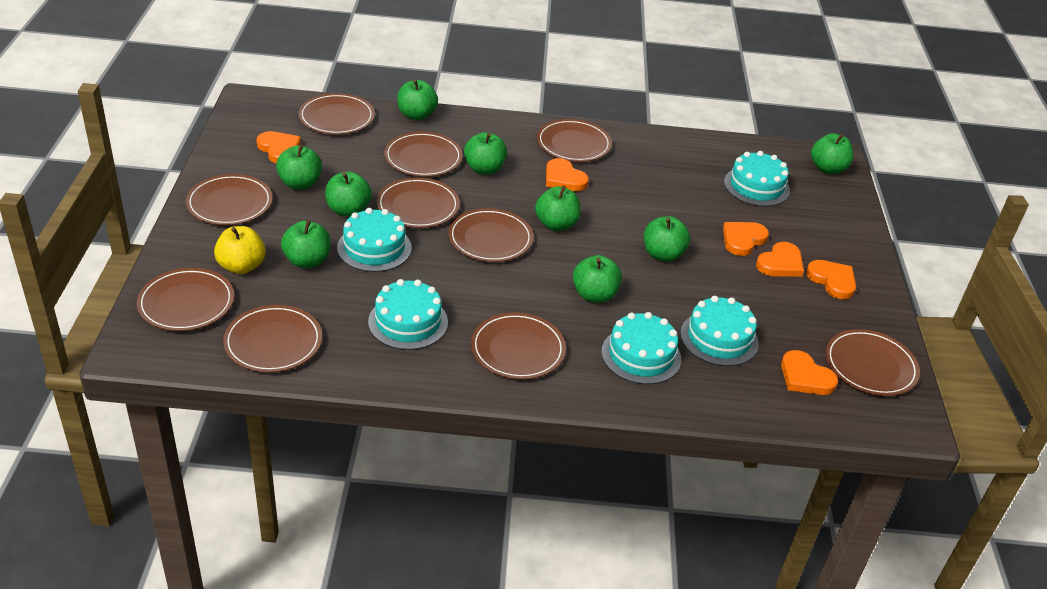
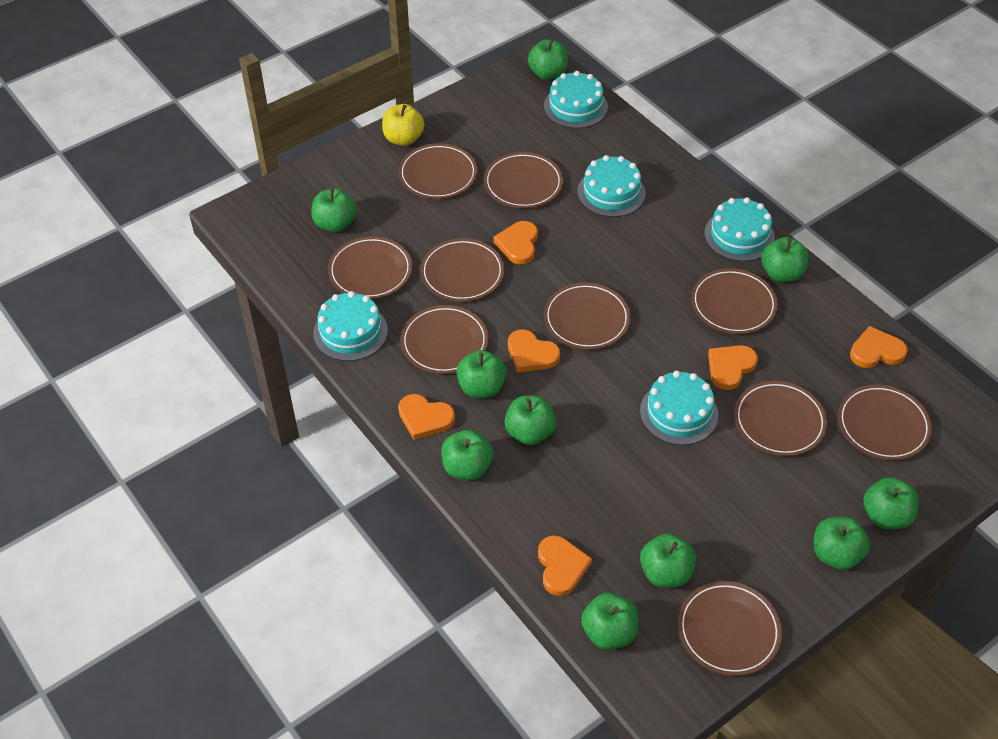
green apple: 9 -> 10

